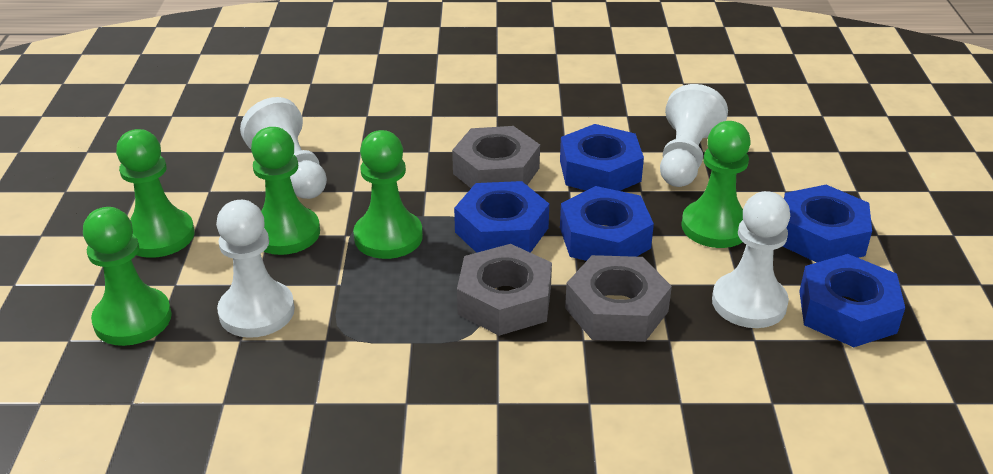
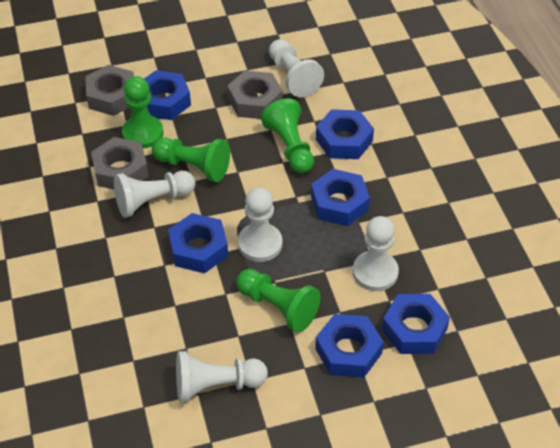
blue nut: 5 -> 6
green pawn: 5 -> 4
white pawn: 4 -> 5

